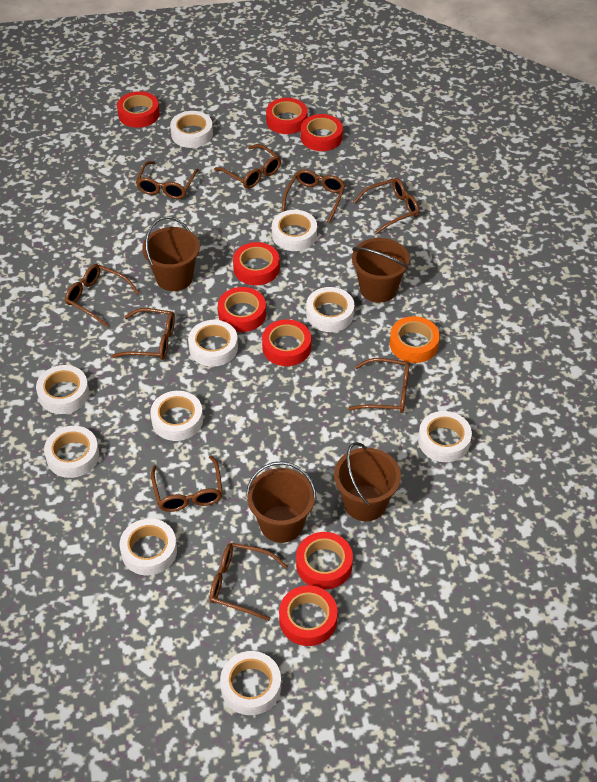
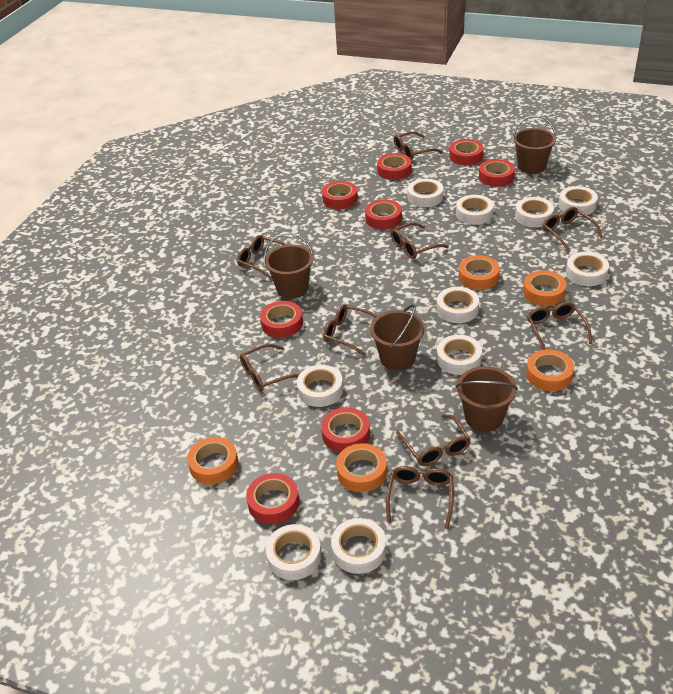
orange tape: 1 -> 5

